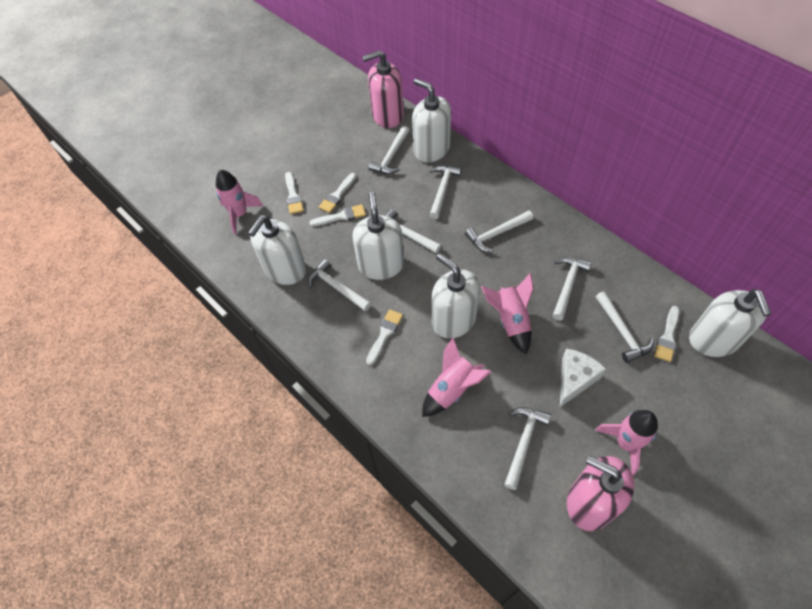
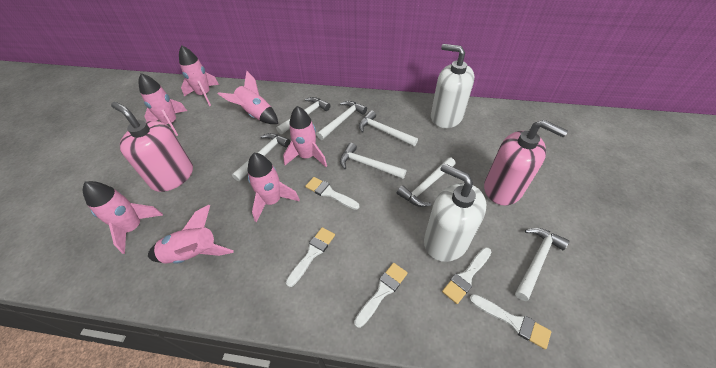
pink rocket: 4 -> 7
white cheese: 1 -> 0
white hammer: 8 -> 7
white soap dispenser: 5 -> 2

